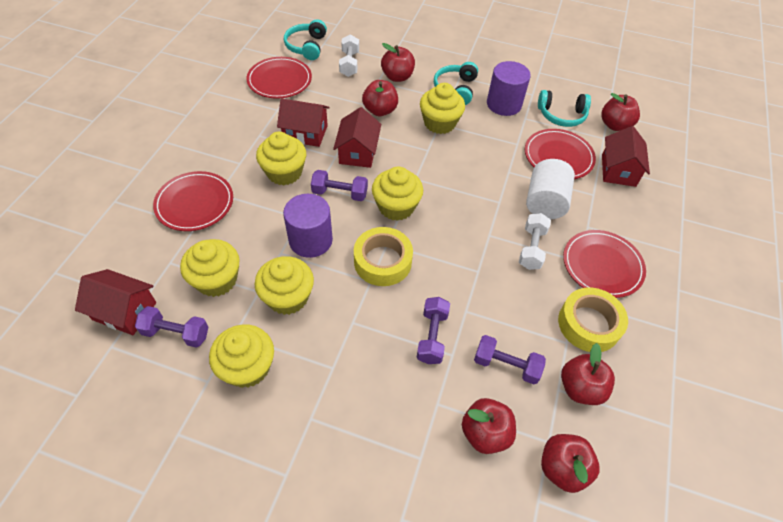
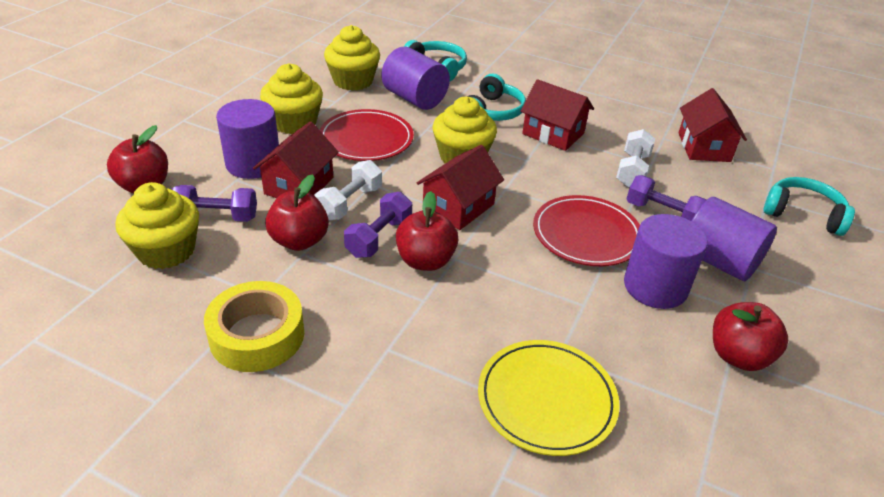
purple cylinder: 2 -> 4
purple dumbbell: 4 -> 3
red apple: 6 -> 4
red plate: 4 -> 2
white cylinder: 1 -> 0
yellow cupcake: 6 -> 4
yellow plate: 0 -> 1
yellow tape: 2 -> 1

